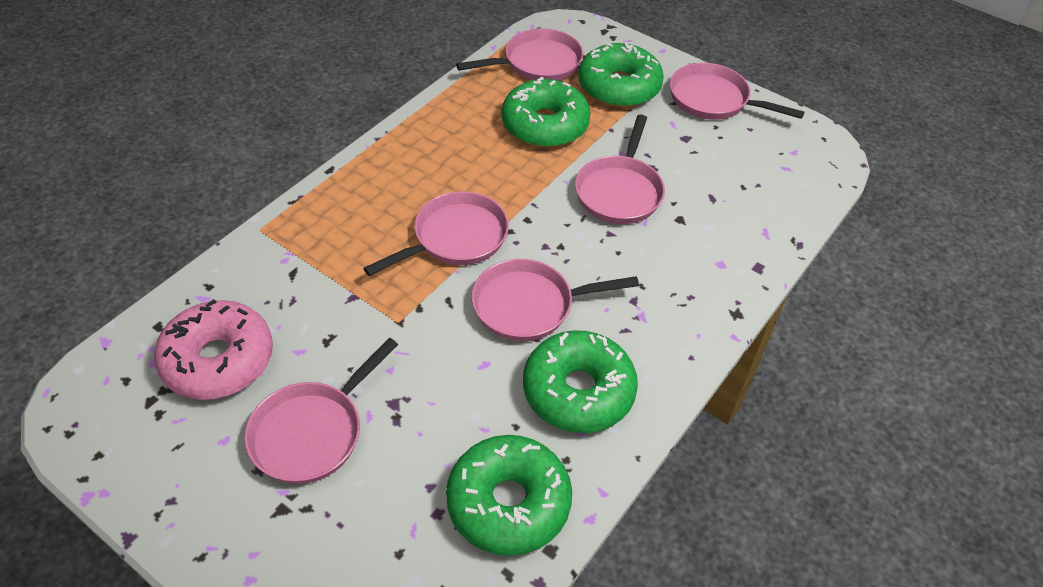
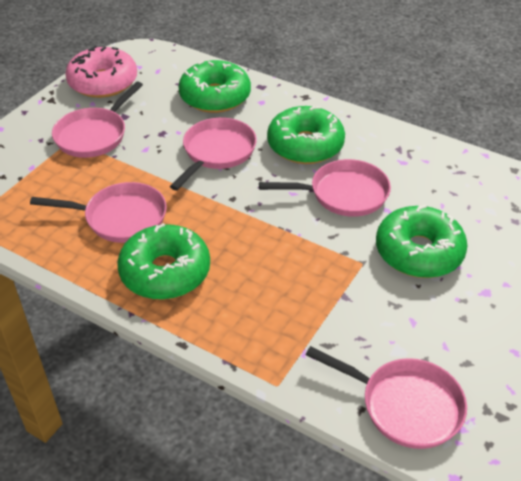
pink pan: 6 -> 5

